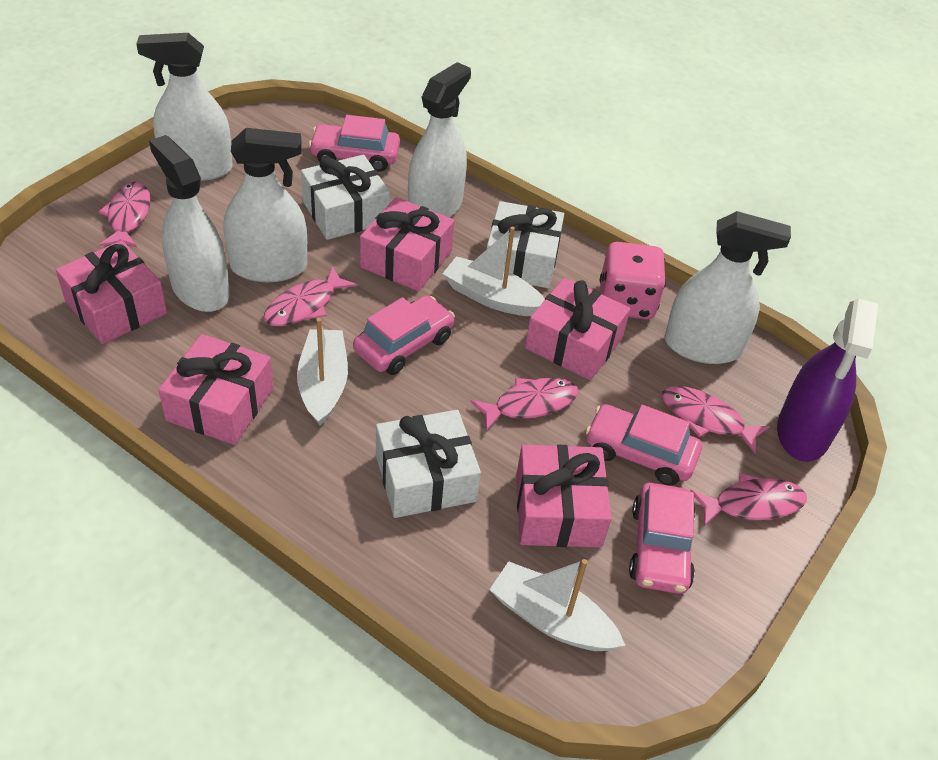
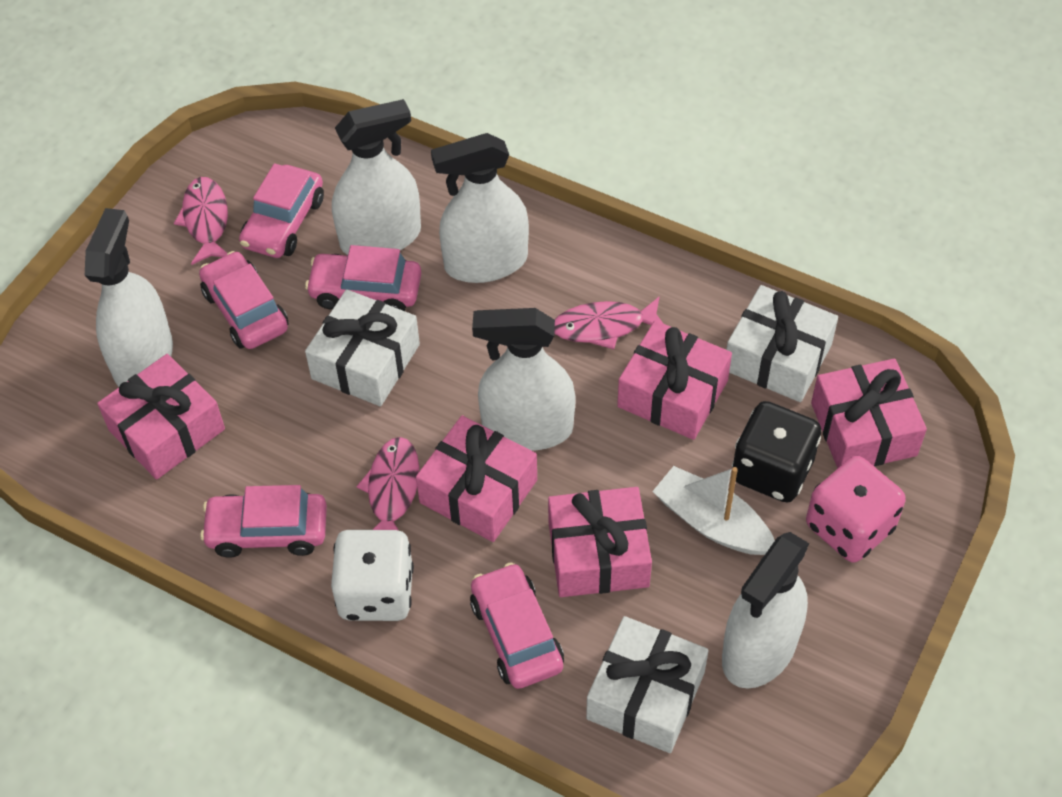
black dice: 0 -> 1
pink car: 4 -> 5
pink fish: 5 -> 3
purple spray bottle: 1 -> 0
white boat: 3 -> 1
white dice: 0 -> 1

